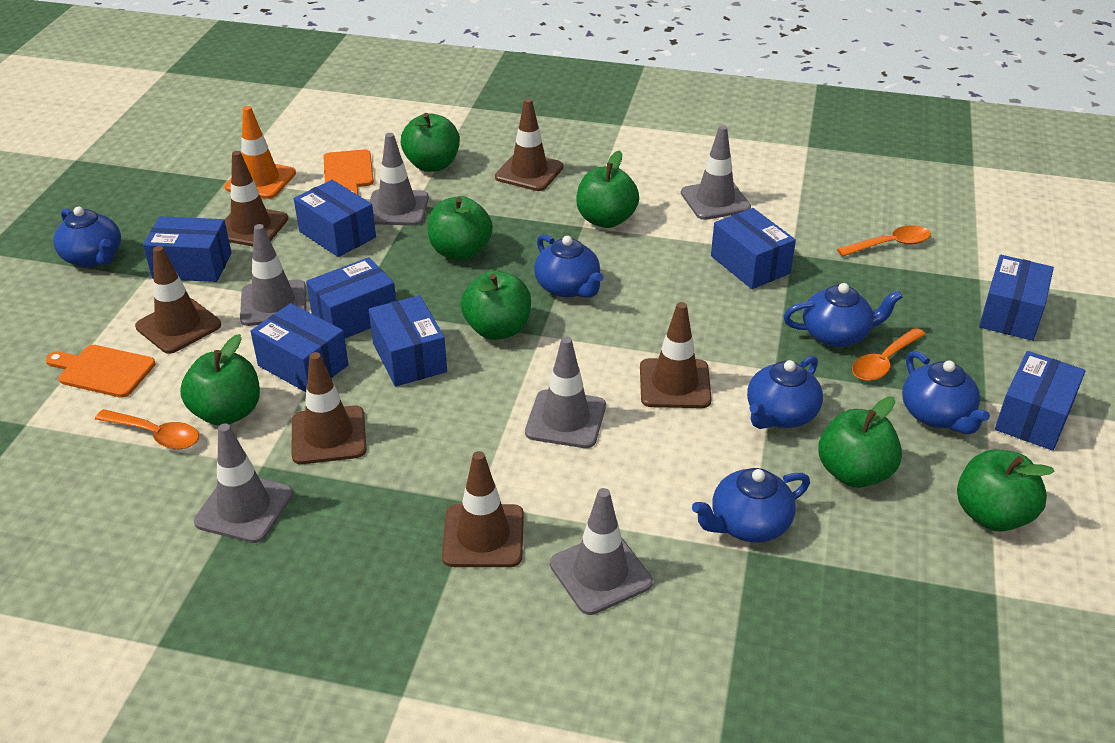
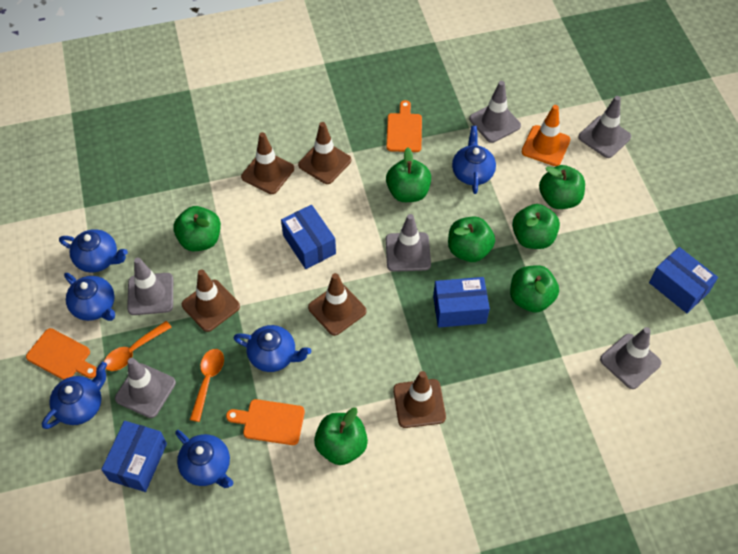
blue box: 8 -> 4
brown traffic cone: 6 -> 5
orange cutting board: 2 -> 3
orange spoon: 3 -> 2

